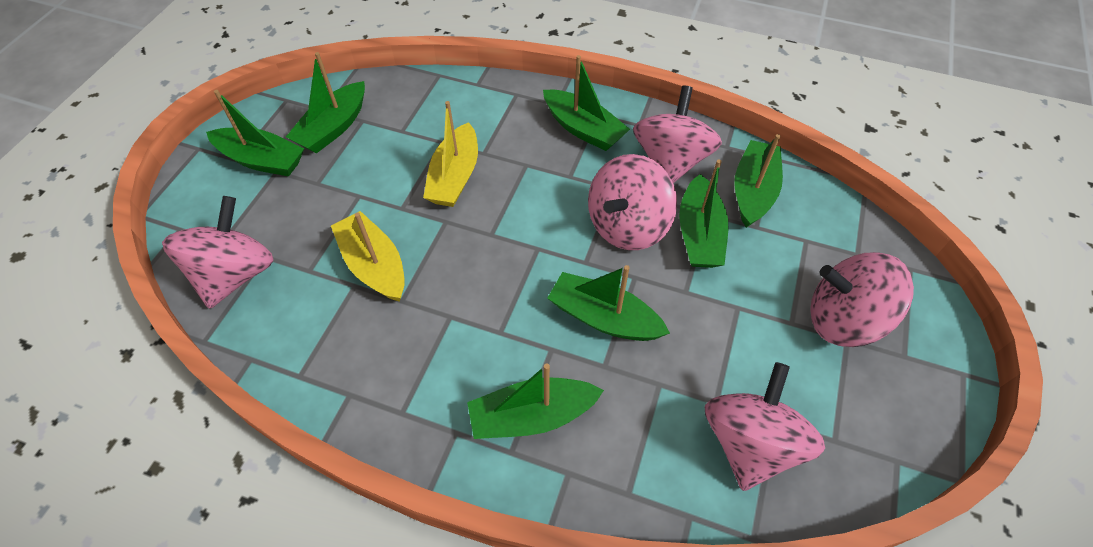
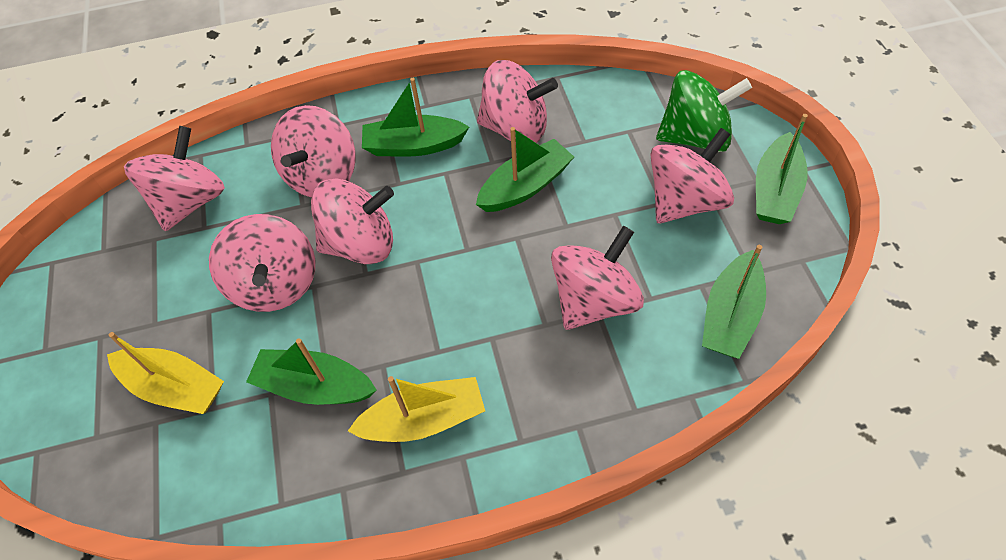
green boat: 7 -> 5
green spinning top: 0 -> 1
pink spinning top: 5 -> 7

